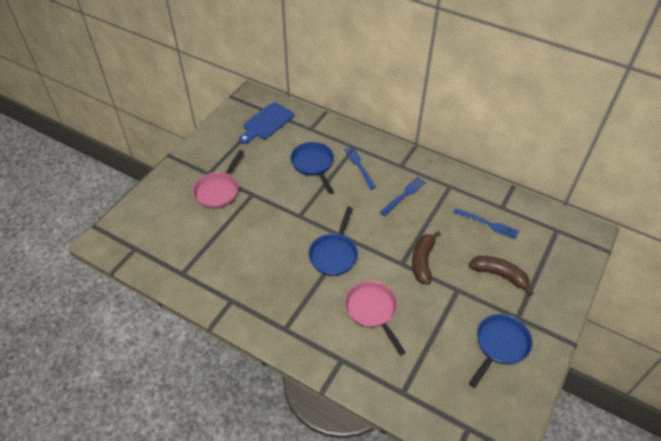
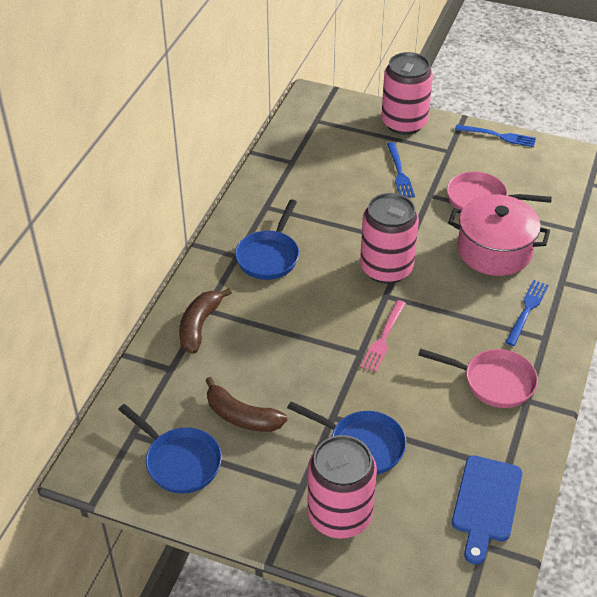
pink can: 0 -> 3
pink fork: 0 -> 1
pink pot: 0 -> 1

